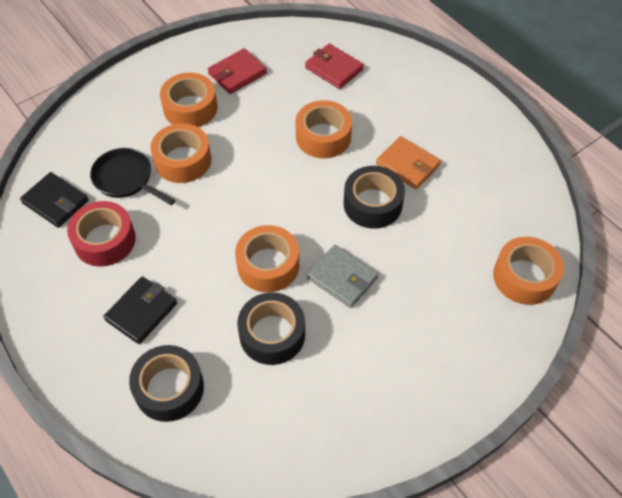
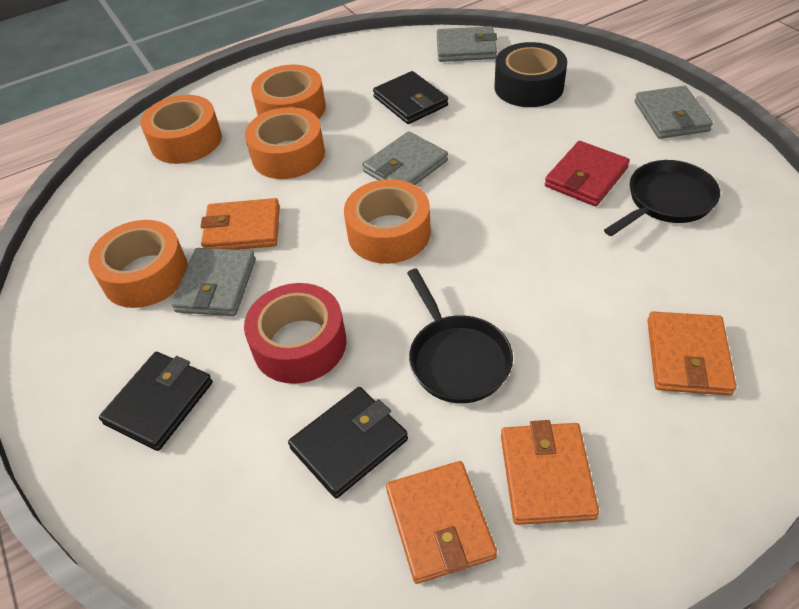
black pan: 1 -> 2
black tape: 3 -> 1
black wallet: 2 -> 3
grey wallet: 1 -> 4
orange wallet: 1 -> 4
red wallet: 2 -> 1

